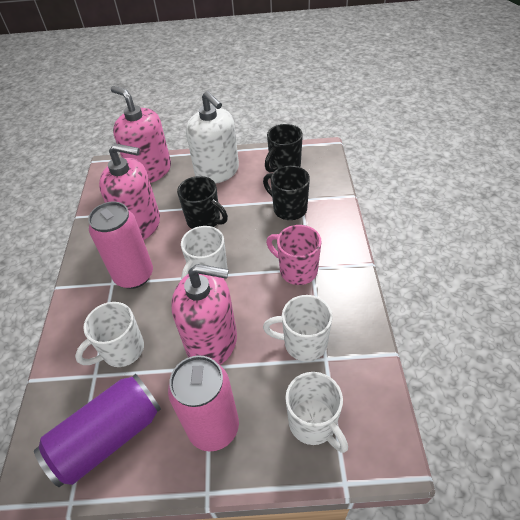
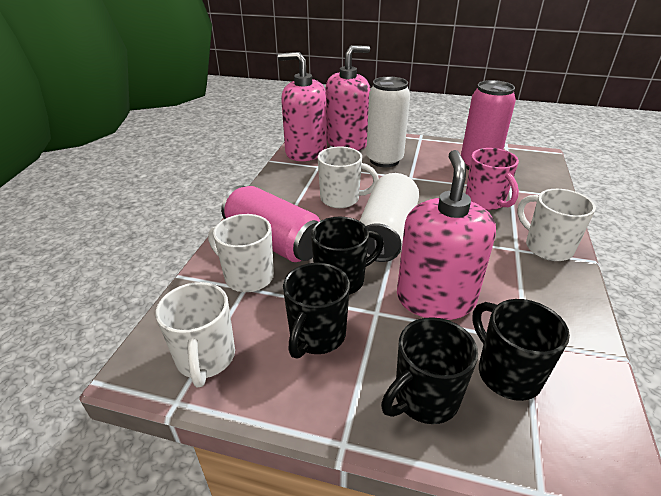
black mug: 3 -> 4
purple can: 1 -> 0
white can: 0 -> 2
white soap dispenser: 1 -> 0

